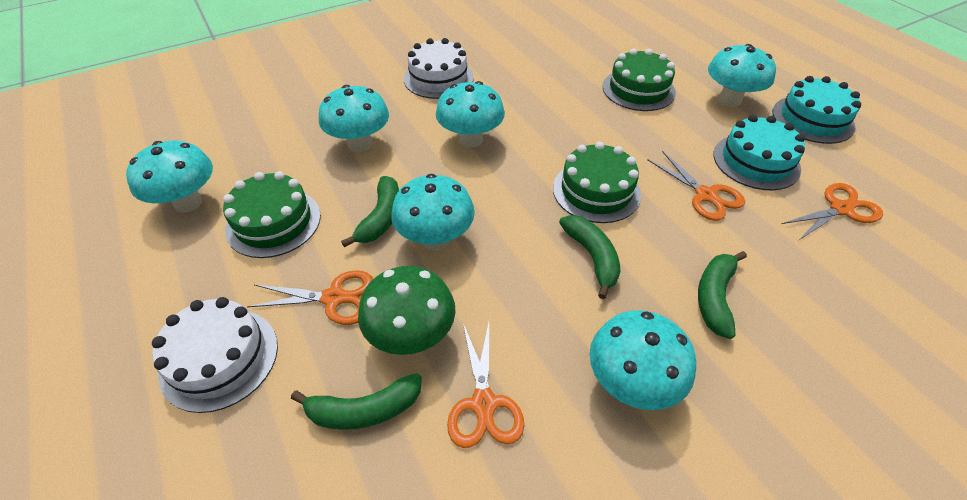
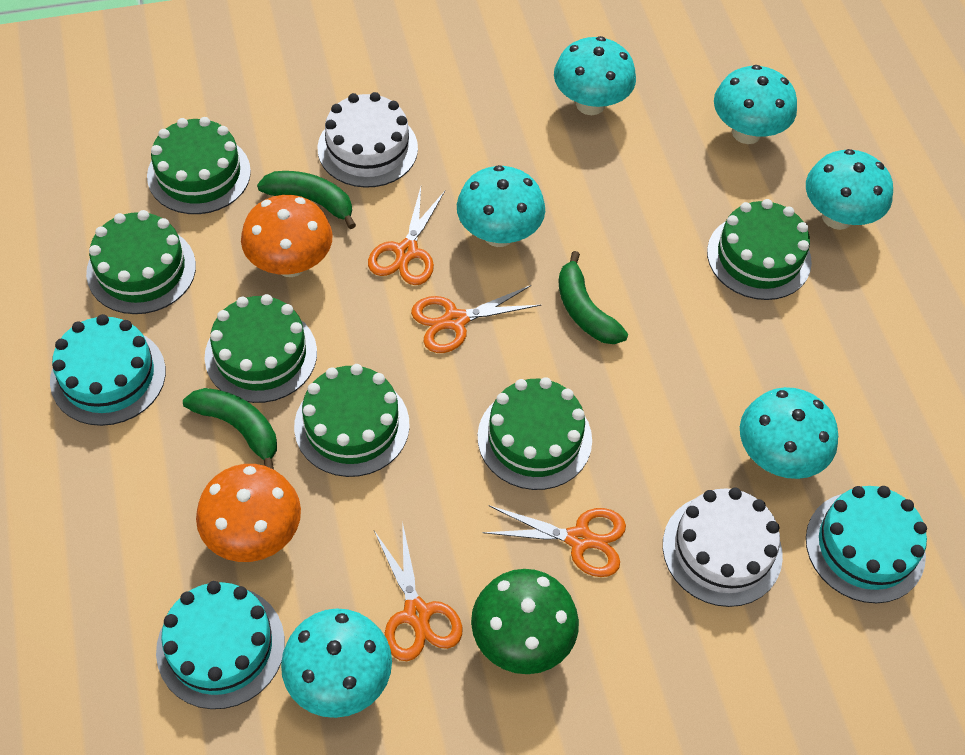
green banana: 4 -> 3
green cake: 3 -> 6
orange mushroom: 0 -> 2
turquoise cake: 2 -> 3

